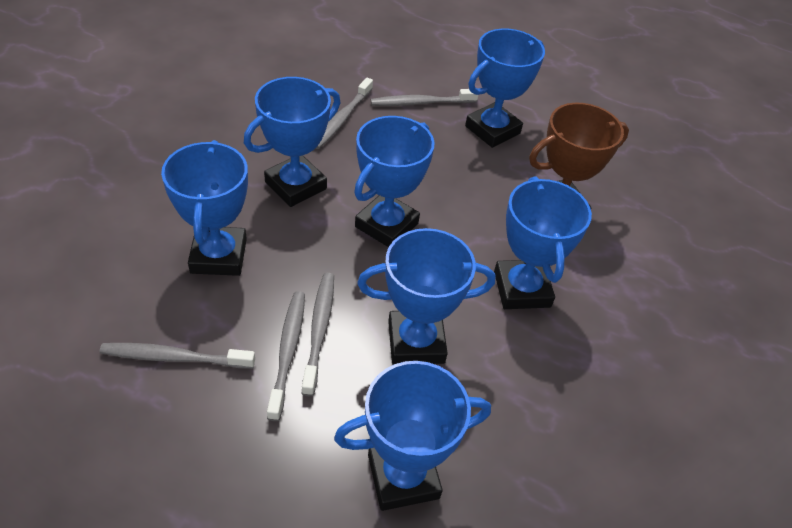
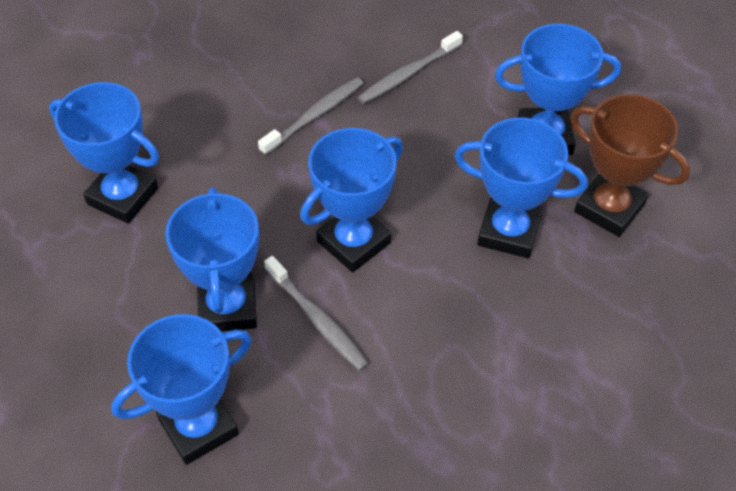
blue trophy: 7 -> 6
grey toothbrush: 5 -> 3

